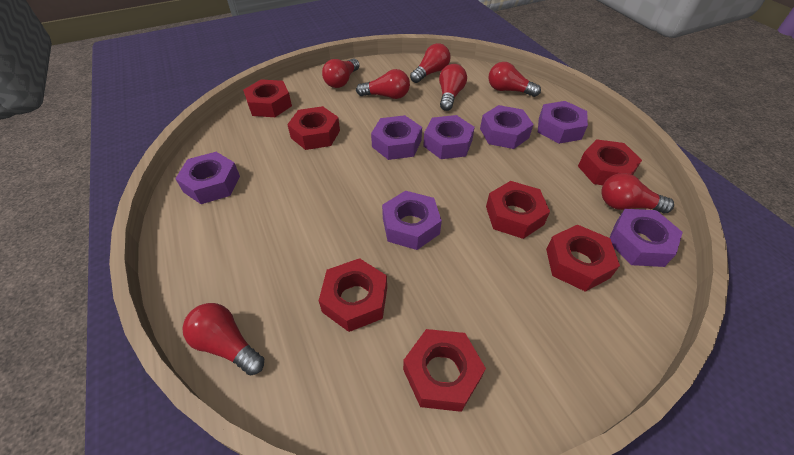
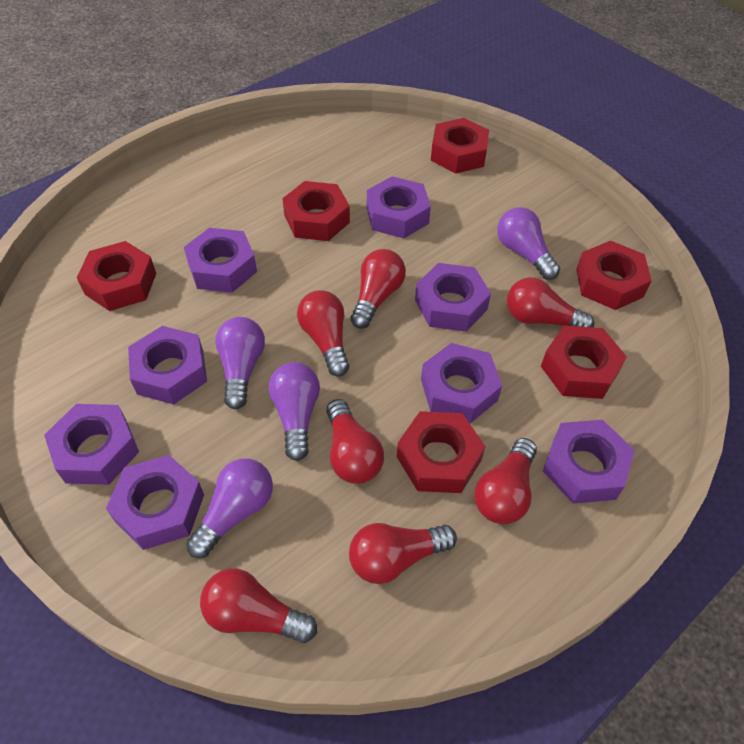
purple light bulb: 0 -> 4
purple nut: 7 -> 8
red nut: 7 -> 6

